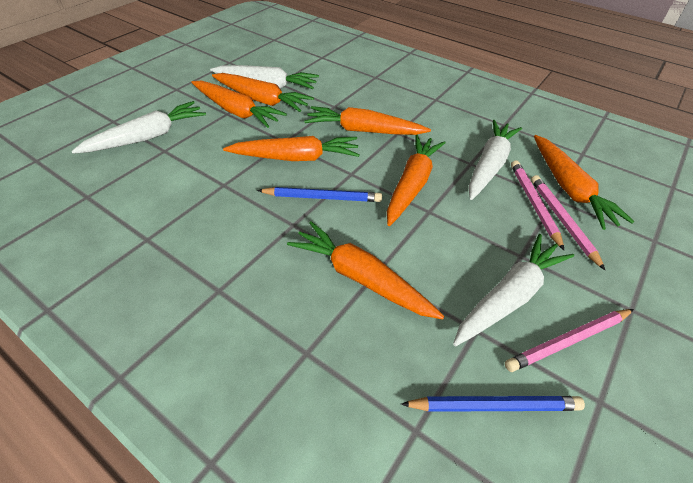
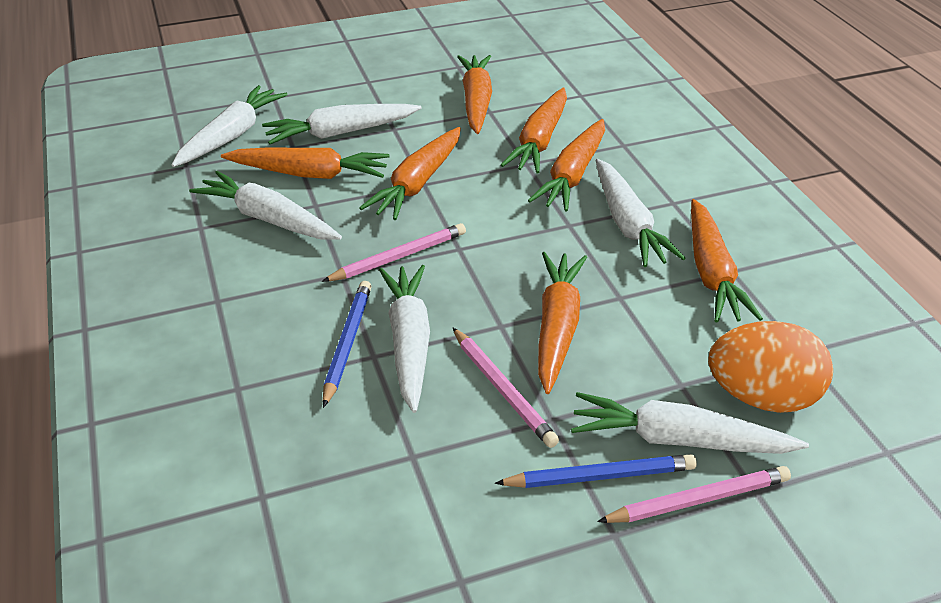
orange egg: 0 -> 1
white carrot: 4 -> 6

